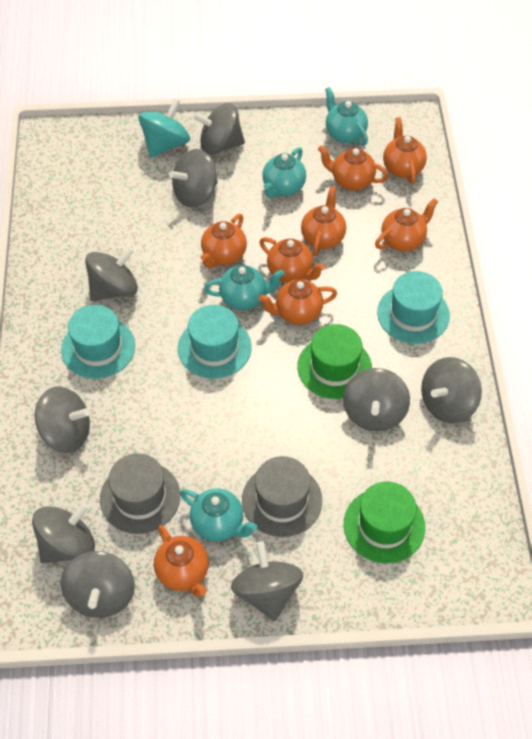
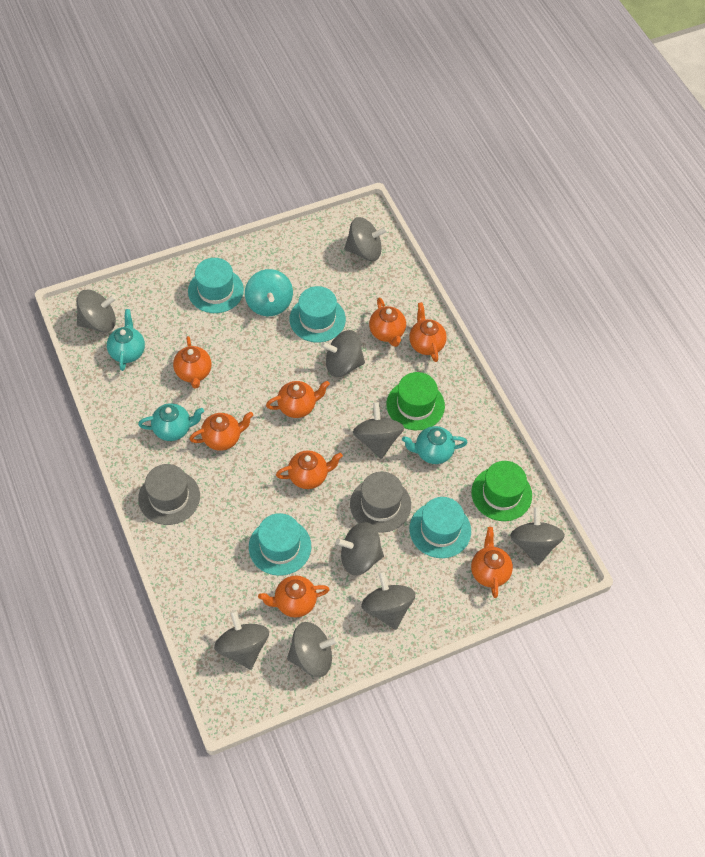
turquoise hat: 3 -> 4
turquoise teapot: 4 -> 3

